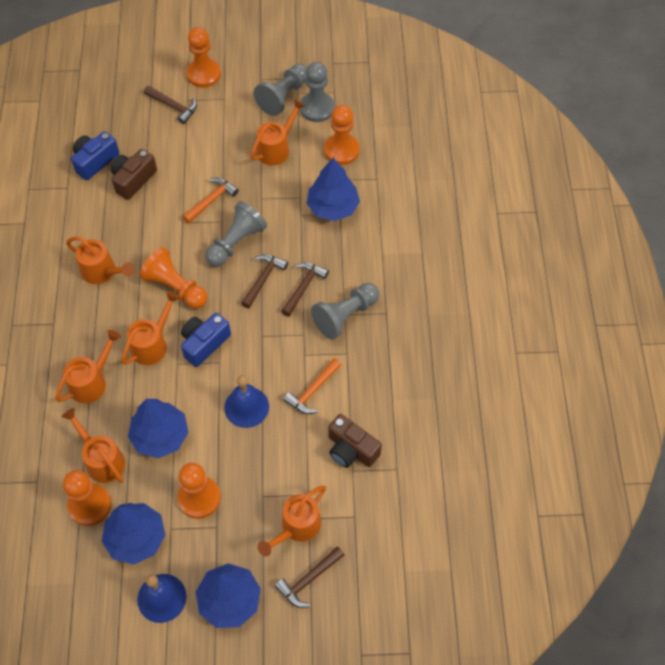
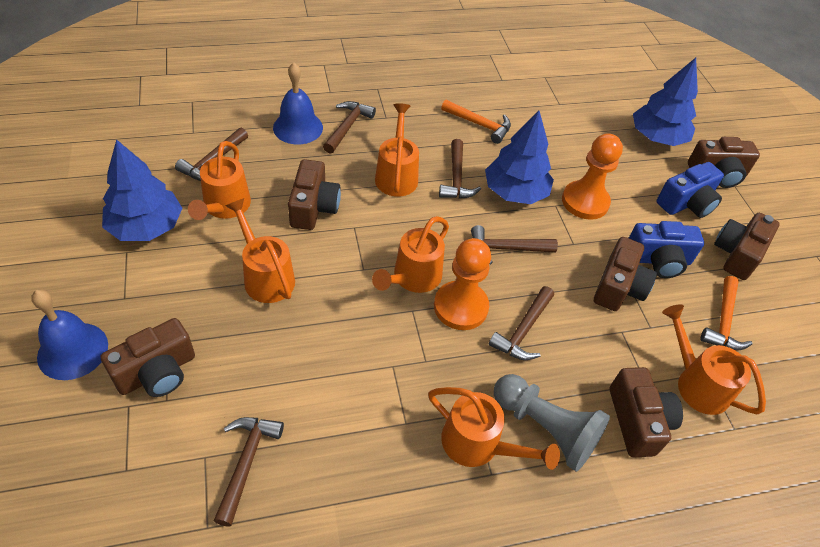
blue tree: 4 -> 3
brown camera: 2 -> 6
brown hammer: 4 -> 6
grey pawn: 4 -> 1
orange pawn: 5 -> 2

